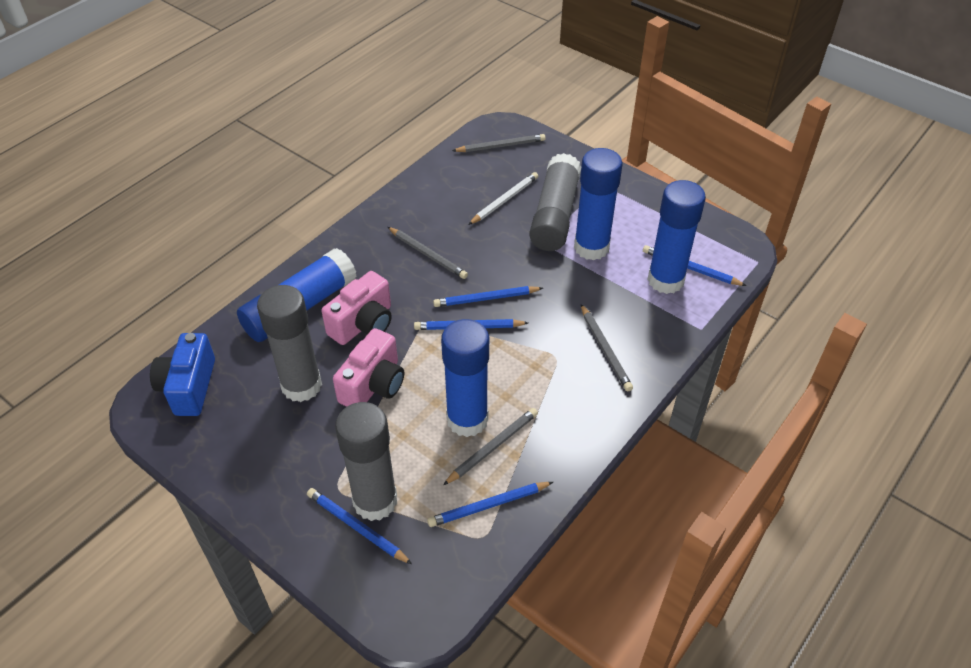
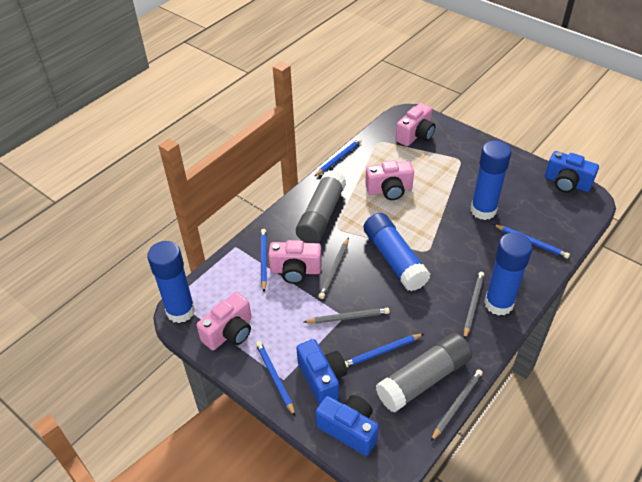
blue camera: 1 -> 3
grey glue stick: 3 -> 2
pink camera: 2 -> 4
white pencil: 1 -> 0

